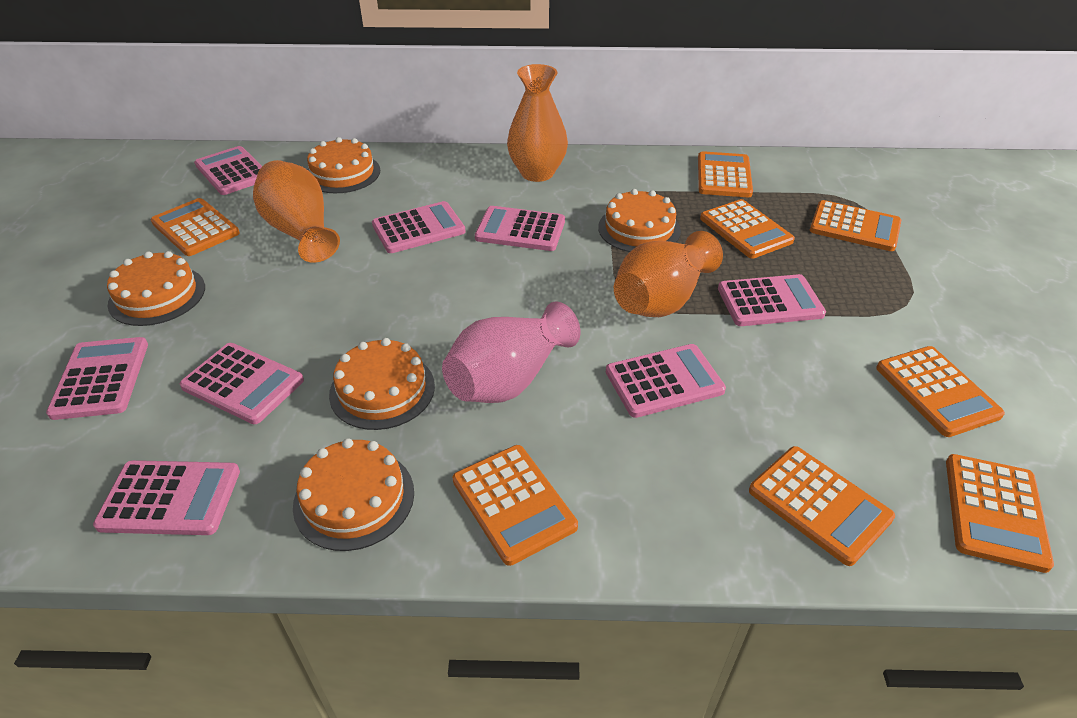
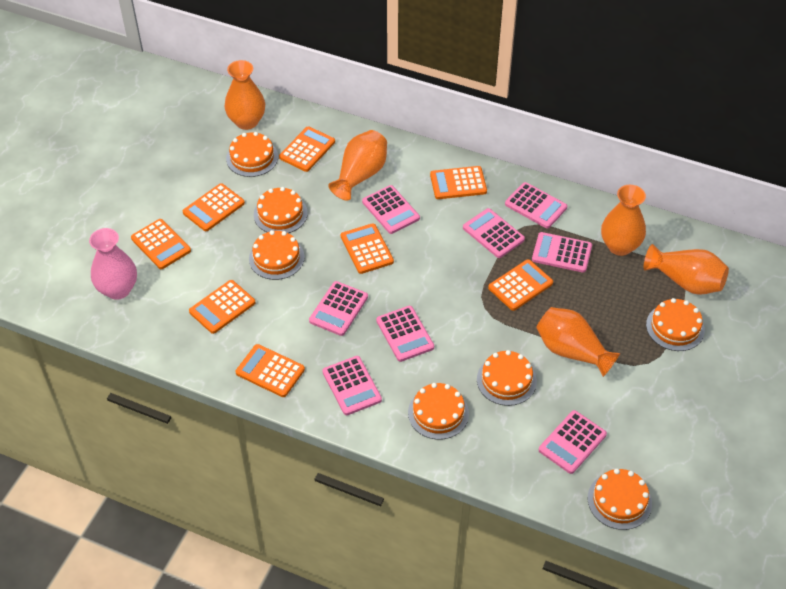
orange cake: 5 -> 7
orange vase: 3 -> 5

